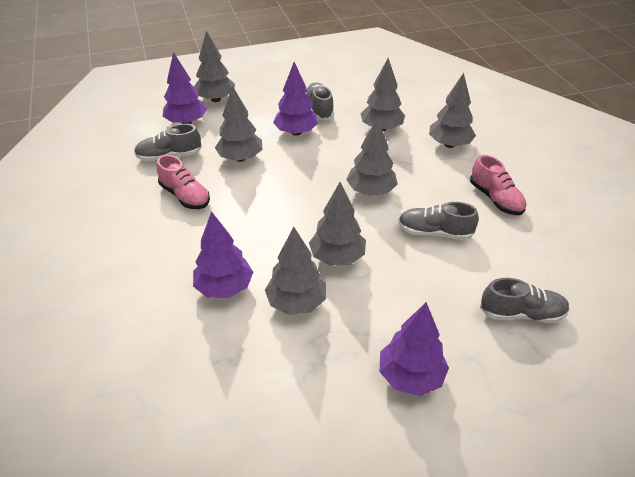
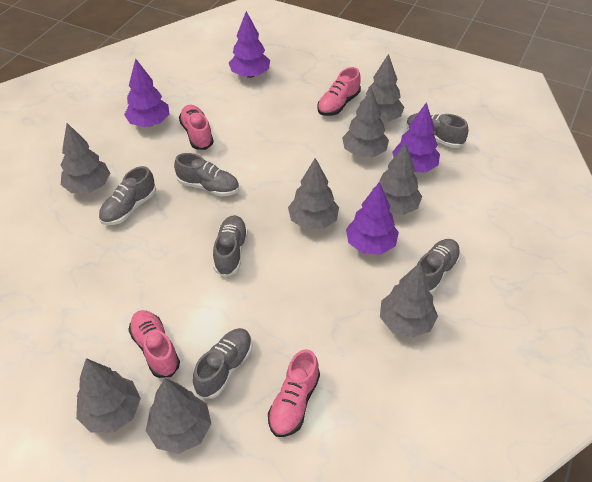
grey shoe: 4 -> 6
grey tree: 7 -> 8
pink shoe: 2 -> 4

